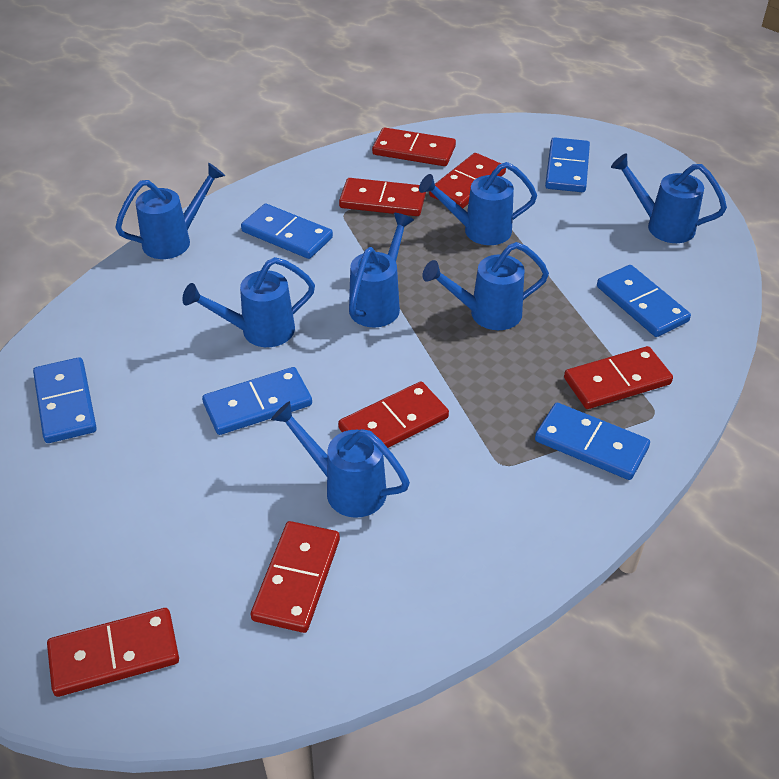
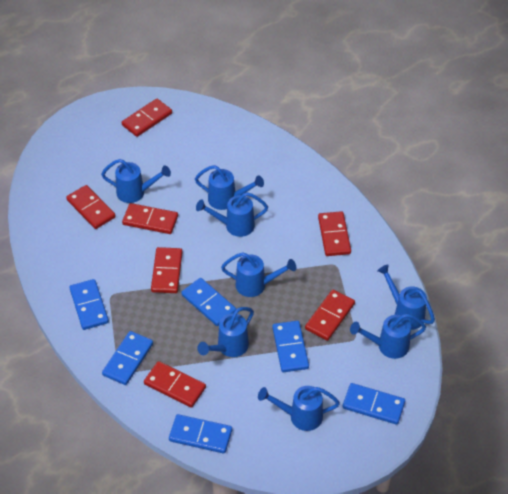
blue watering can: 7 -> 8

